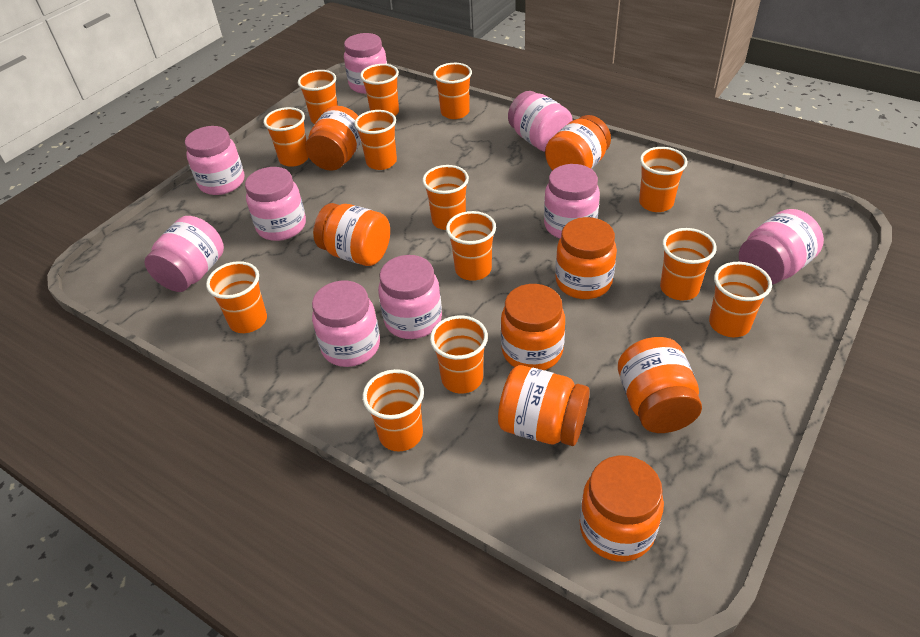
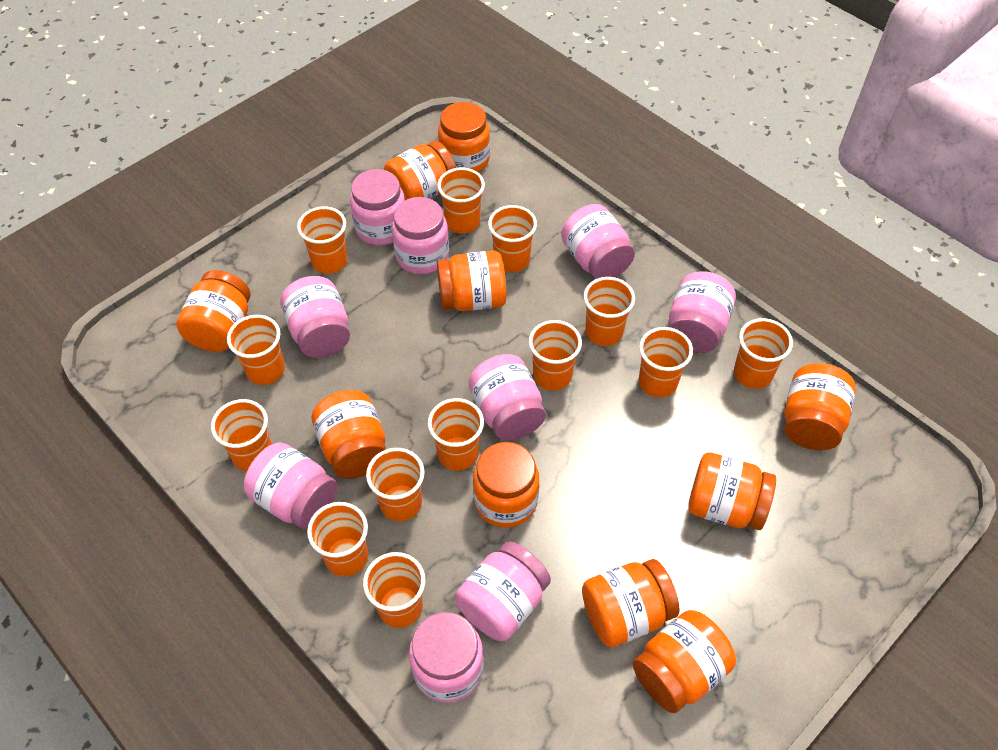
orange jar: 8 -> 10

